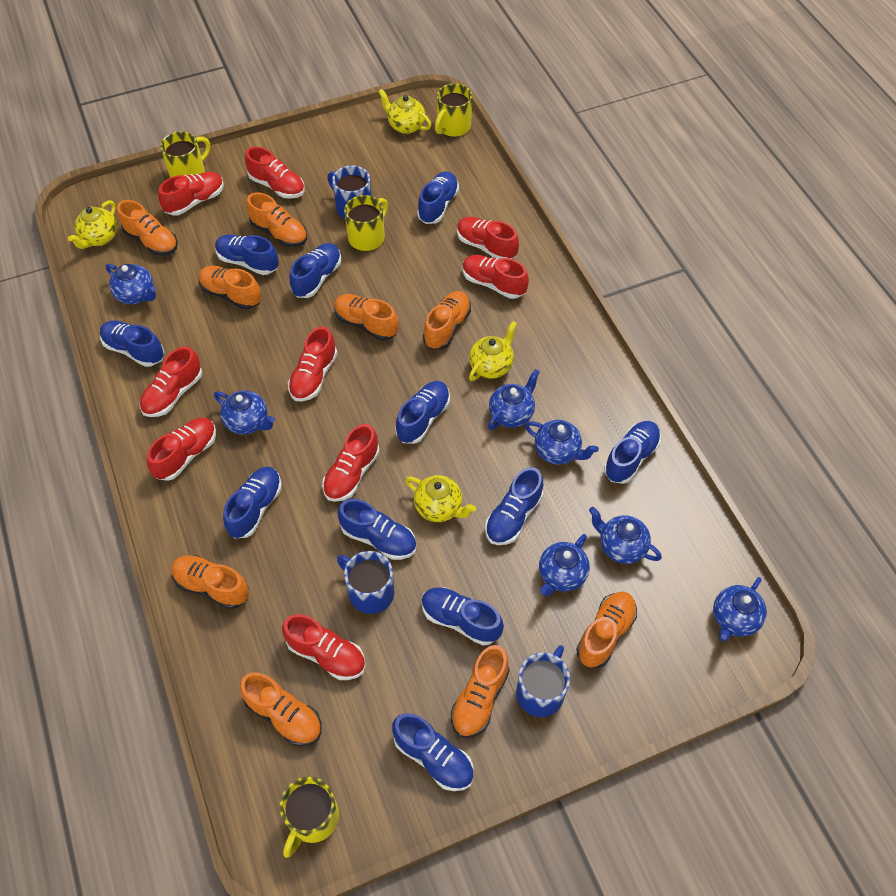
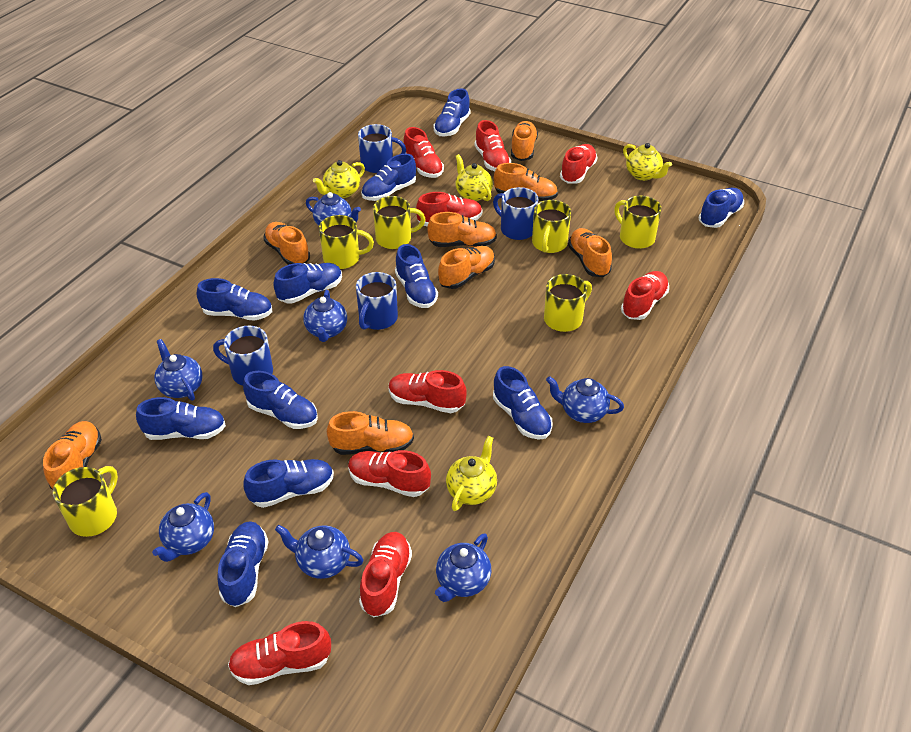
blue mug: 3 -> 4
orange shoe: 9 -> 8
yellow mug: 4 -> 6

